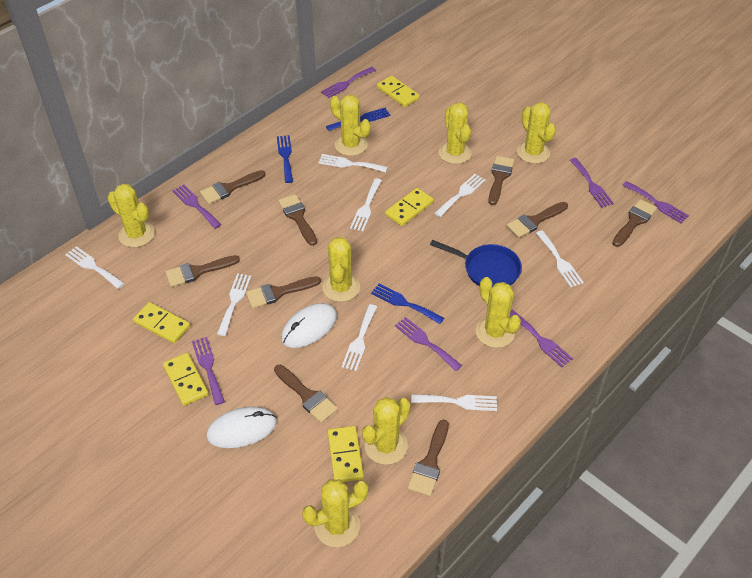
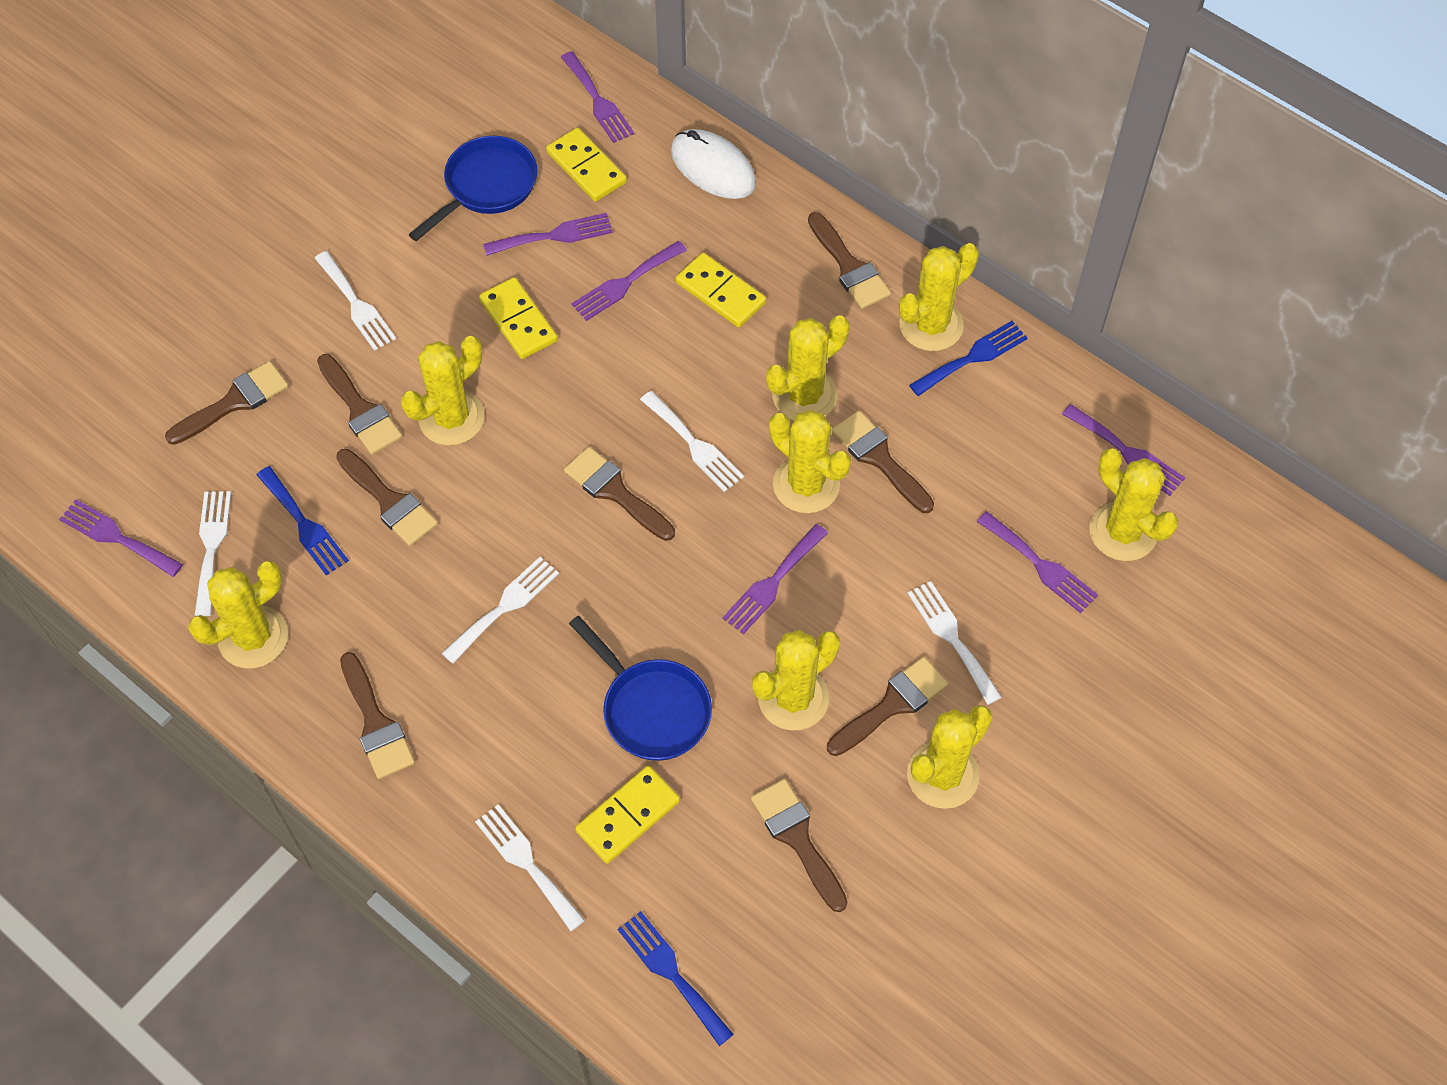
blue pan: 1 -> 2
white fork: 8 -> 6
white mouse: 2 -> 1
yellow domino: 5 -> 4

